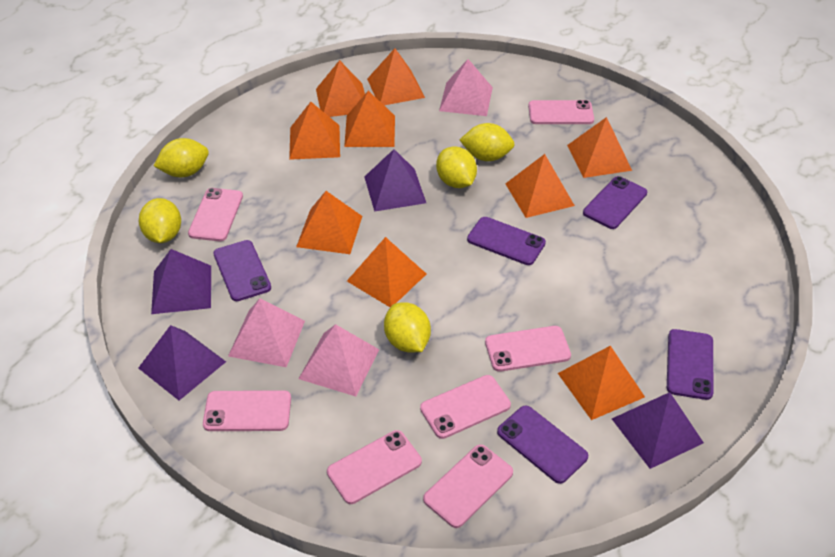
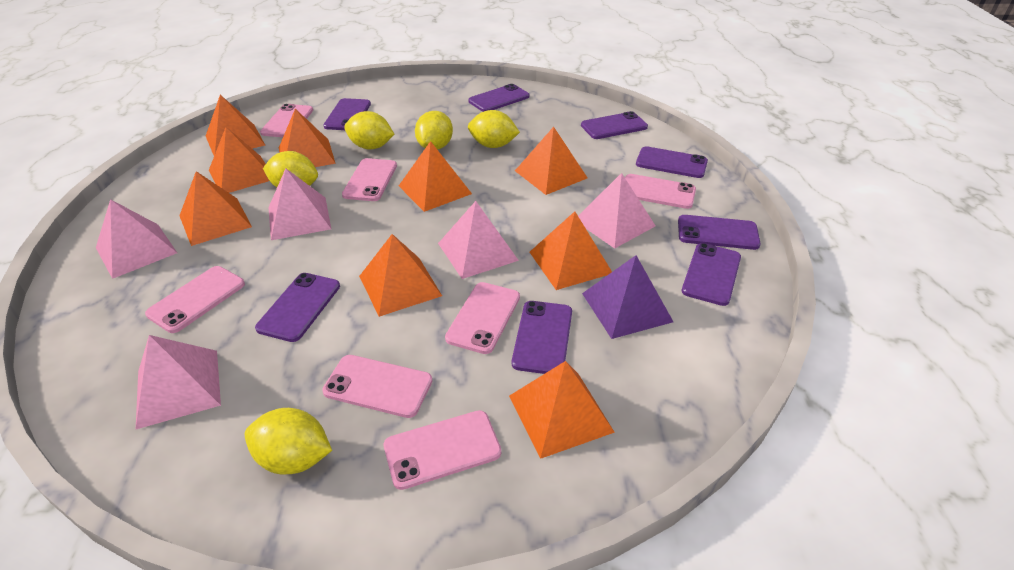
pink pyramid: 3 -> 5
purple phone: 5 -> 8
purple pyramid: 4 -> 1

